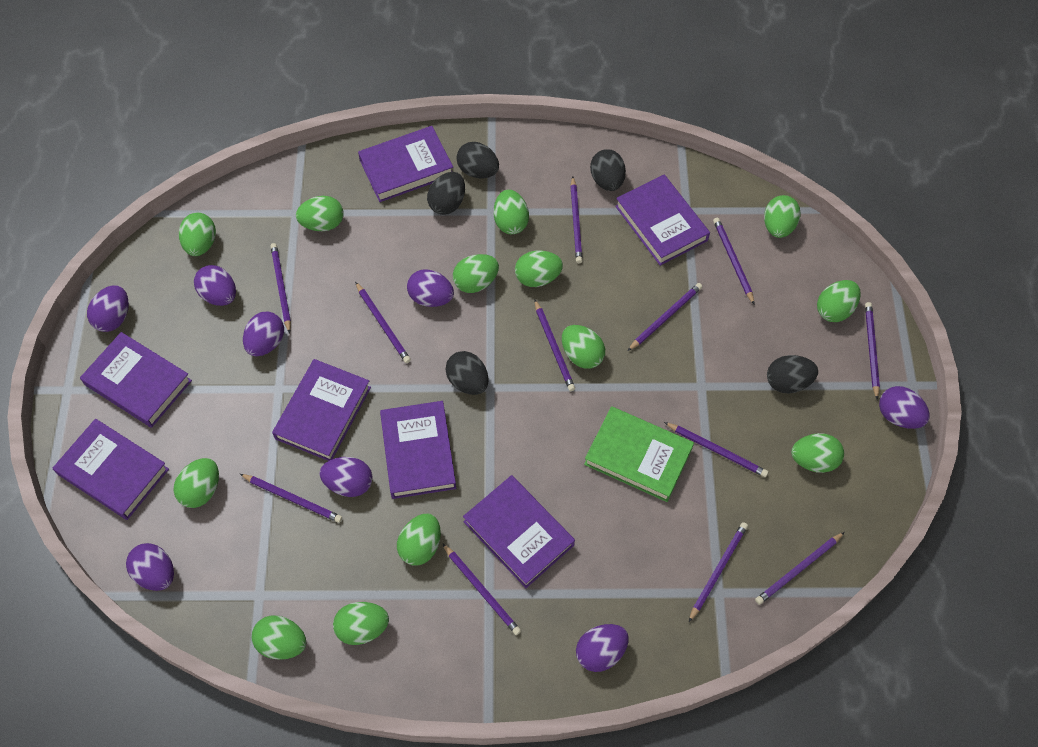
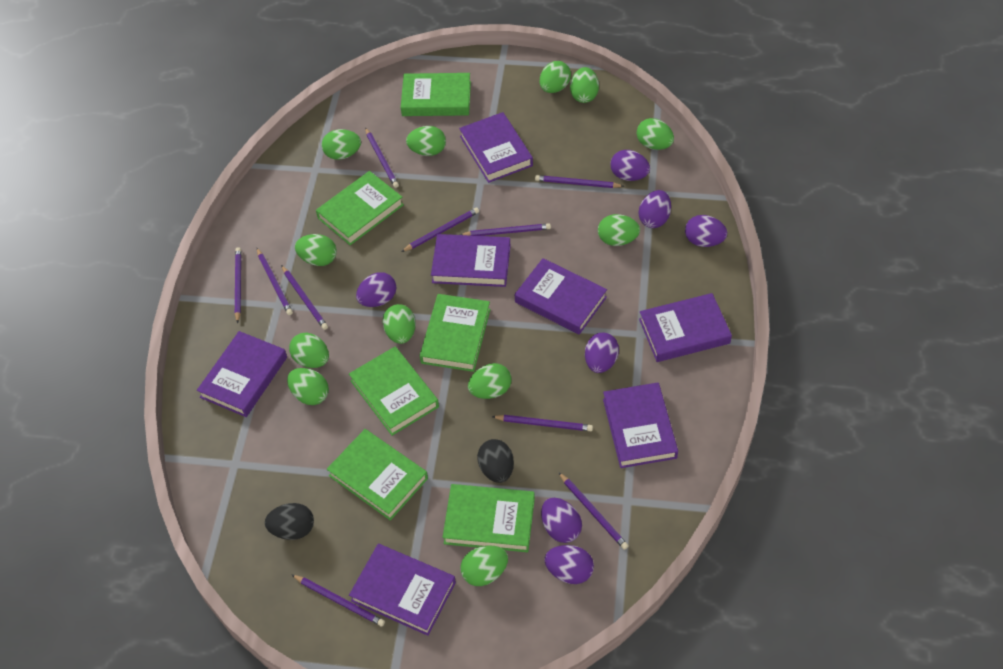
black egg: 5 -> 2
green book: 1 -> 6
green egg: 13 -> 12
purple egg: 8 -> 7
purple pencil: 12 -> 10

